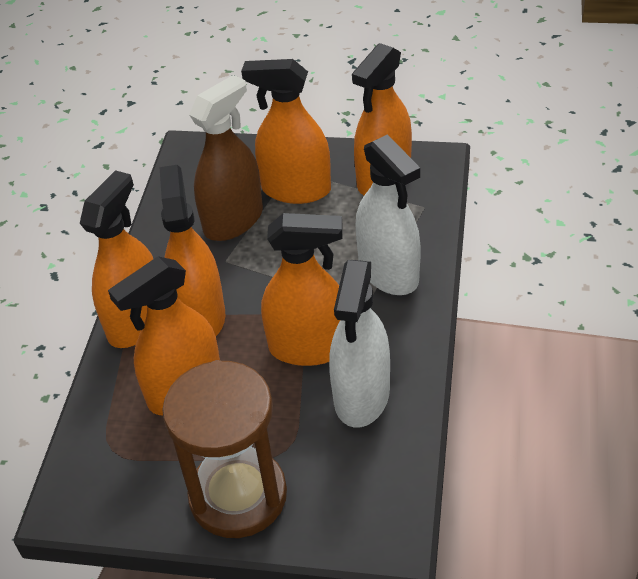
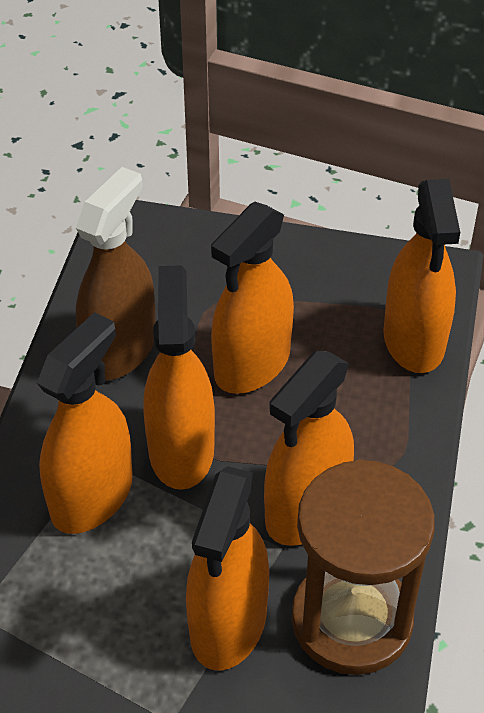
white spray bottle: 2 -> 0

